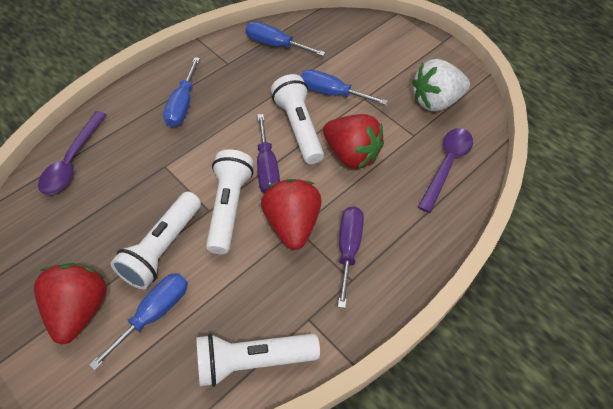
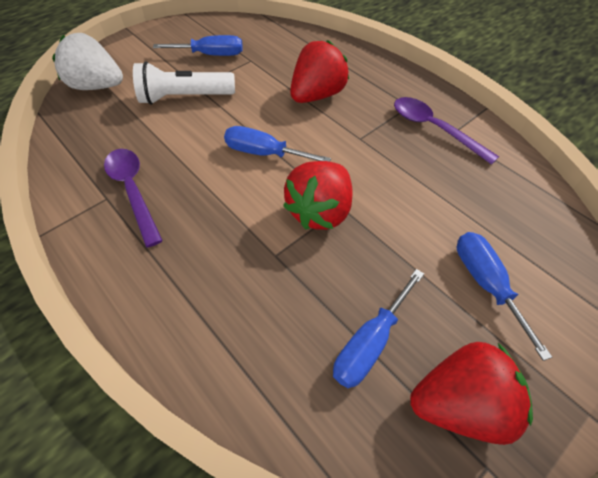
purple screwdriver: 2 -> 0
white flashlight: 4 -> 1

